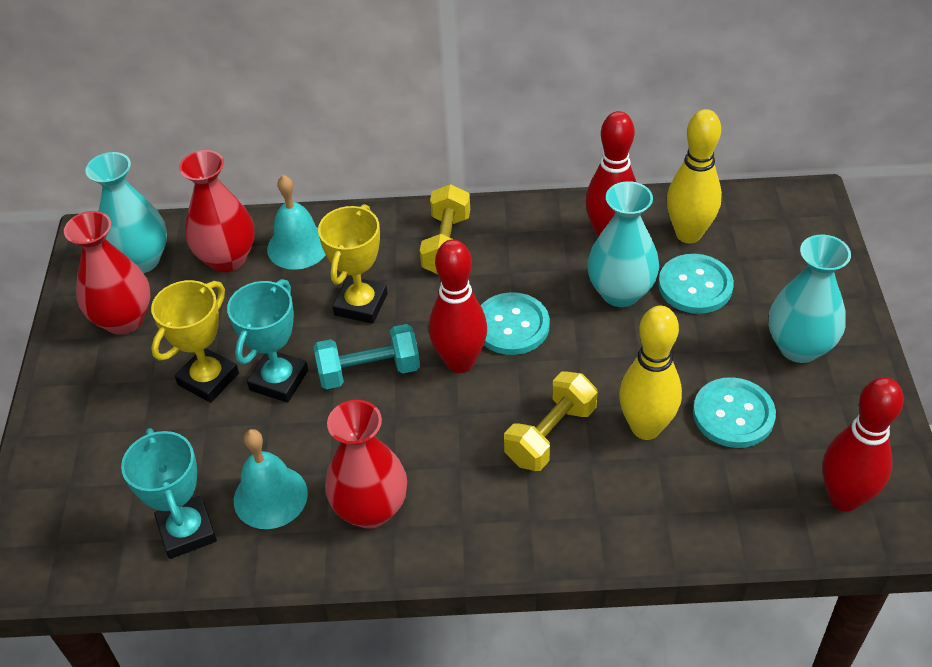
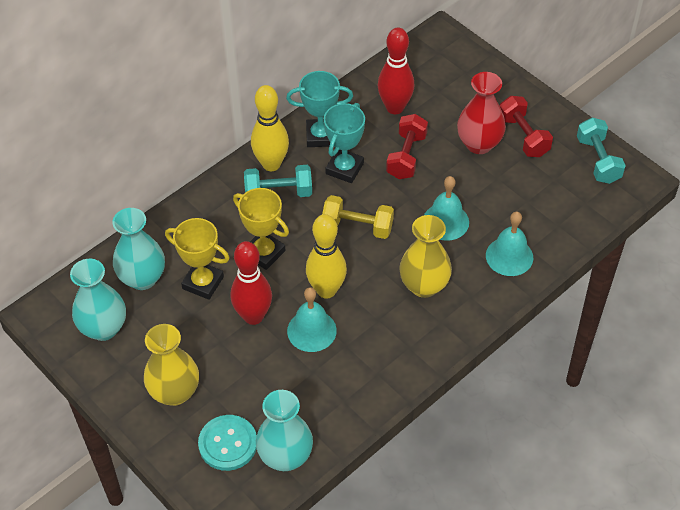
red bowling pin: 3 -> 2
red dumbbell: 0 -> 2
red vase: 3 -> 1
turquoise bell: 2 -> 3
turquoise button: 3 -> 1
turquoise dumbbell: 1 -> 2
yellow dumbbell: 2 -> 1
yellow vase: 0 -> 2

